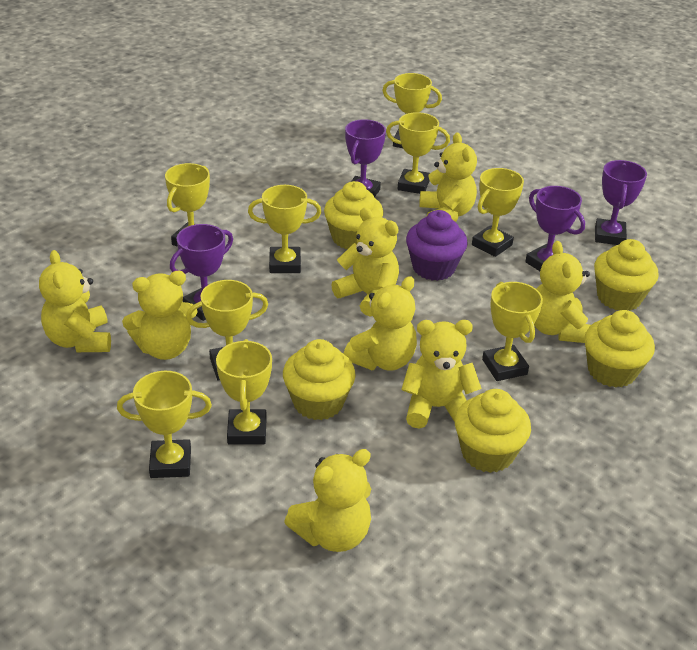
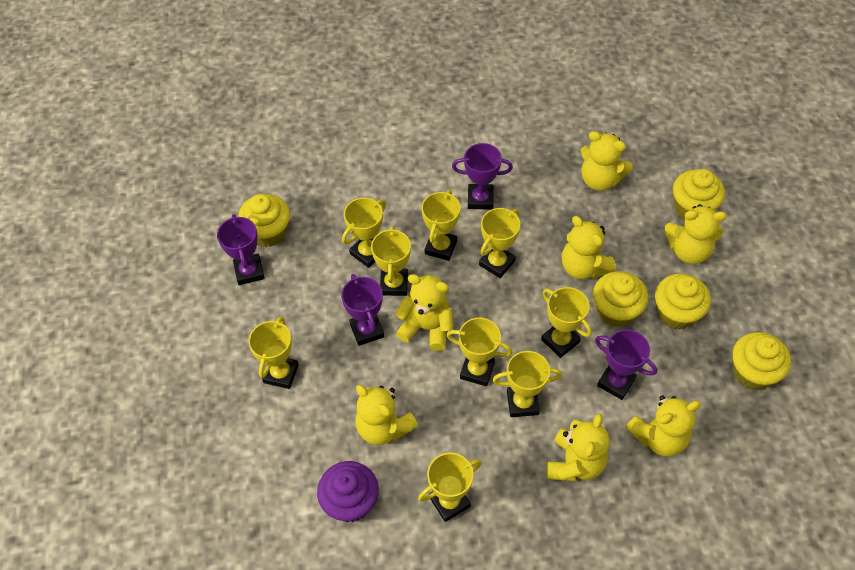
yellow teddy bear: 8 -> 7

